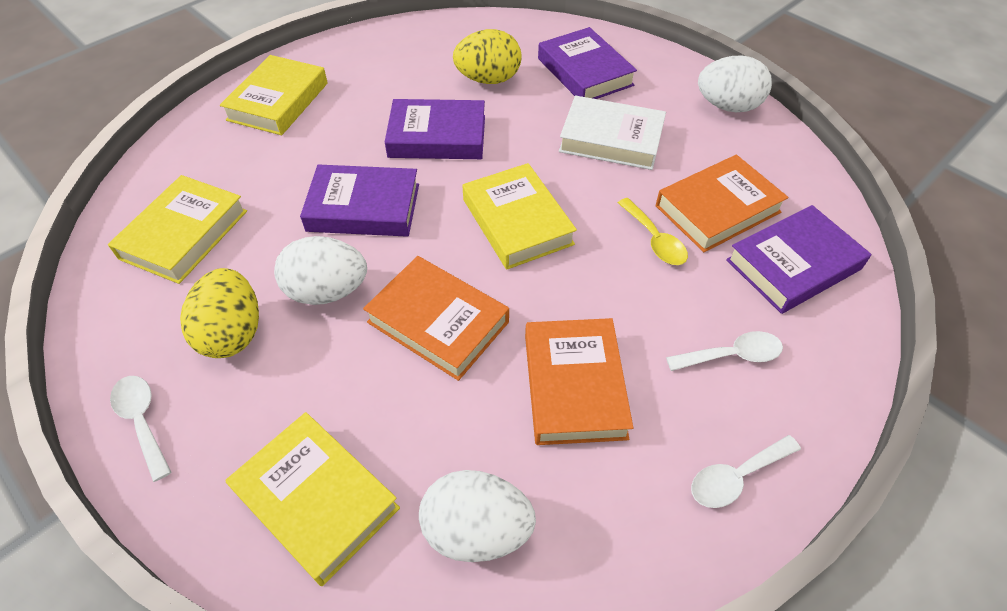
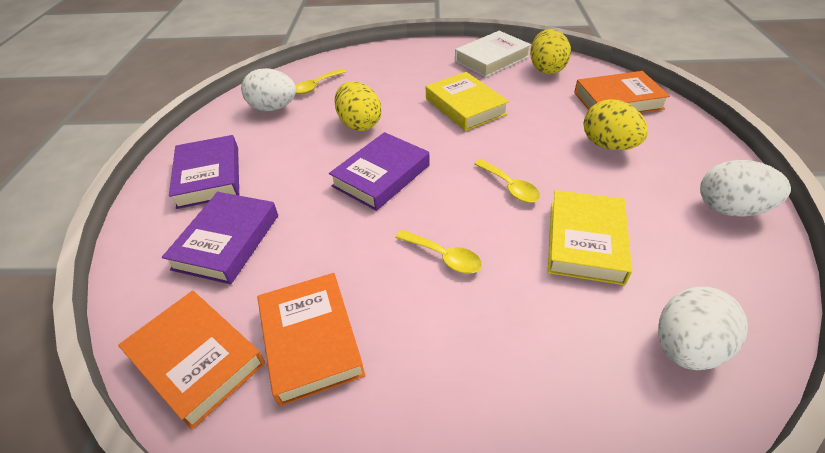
purple book: 4 -> 3
white spoon: 3 -> 0
yellow book: 4 -> 2
yellow egg: 2 -> 3
yellow spoon: 1 -> 3

